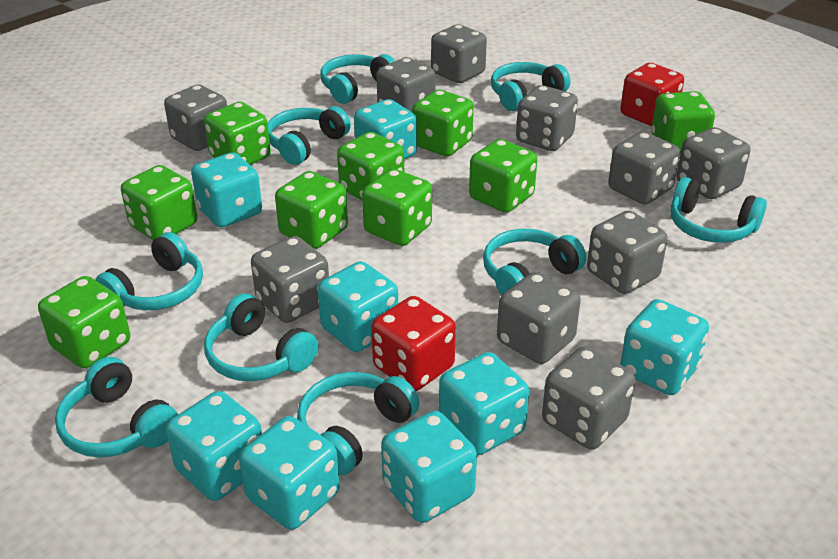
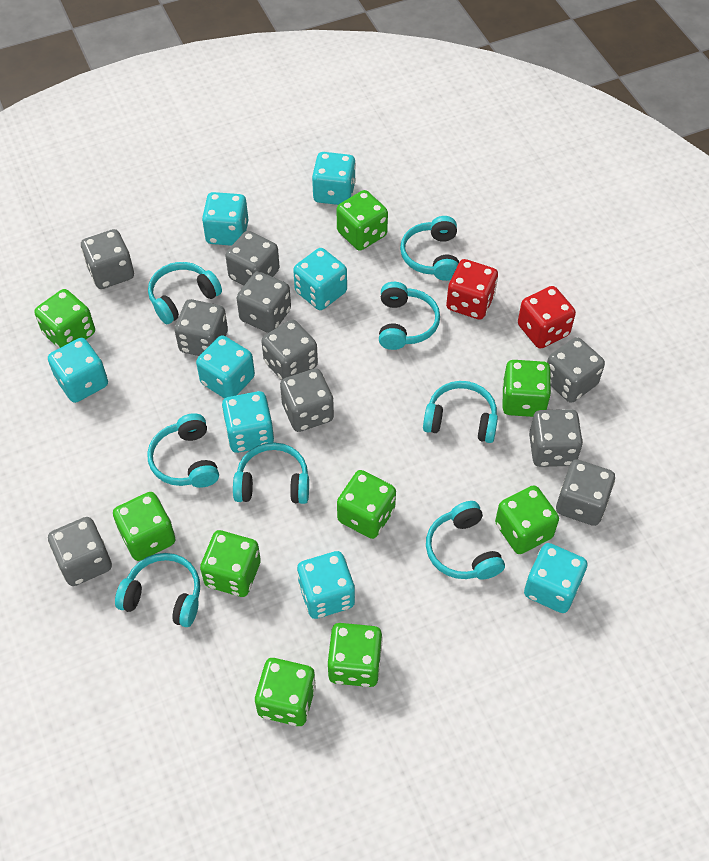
turquoise headphones: 9 -> 8

